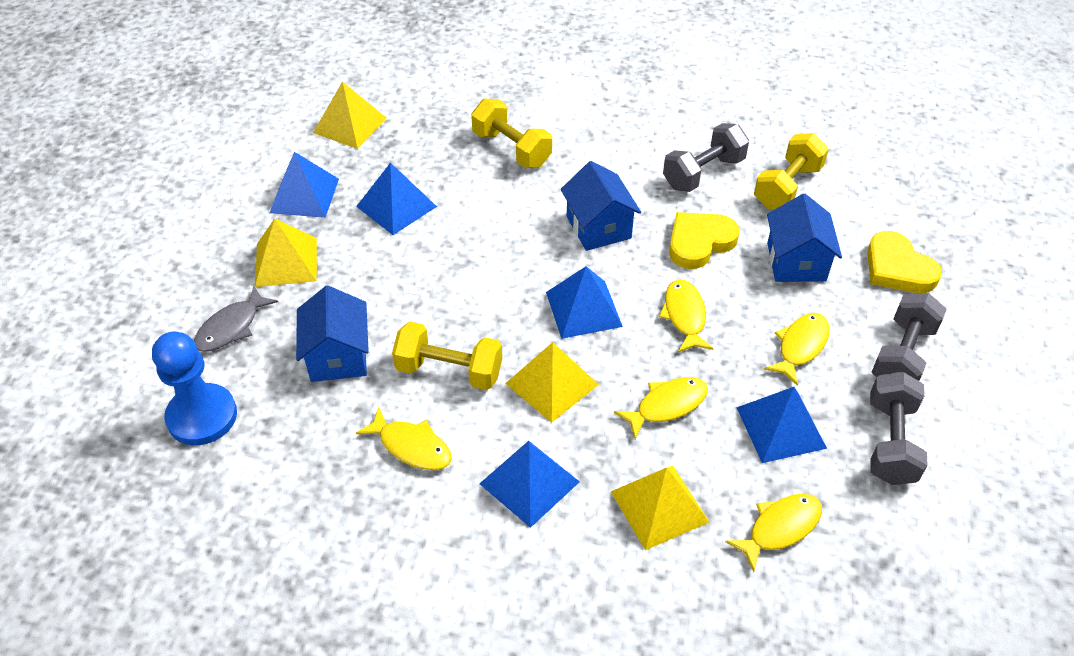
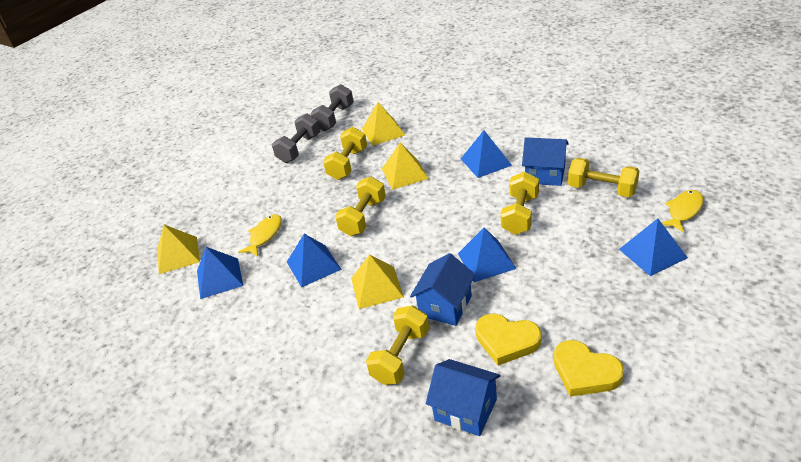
blue pawn: 1 -> 0
grey dumbbell: 3 -> 2
grey fish: 1 -> 0
yellow dumbbell: 3 -> 5
yellow fish: 5 -> 2

